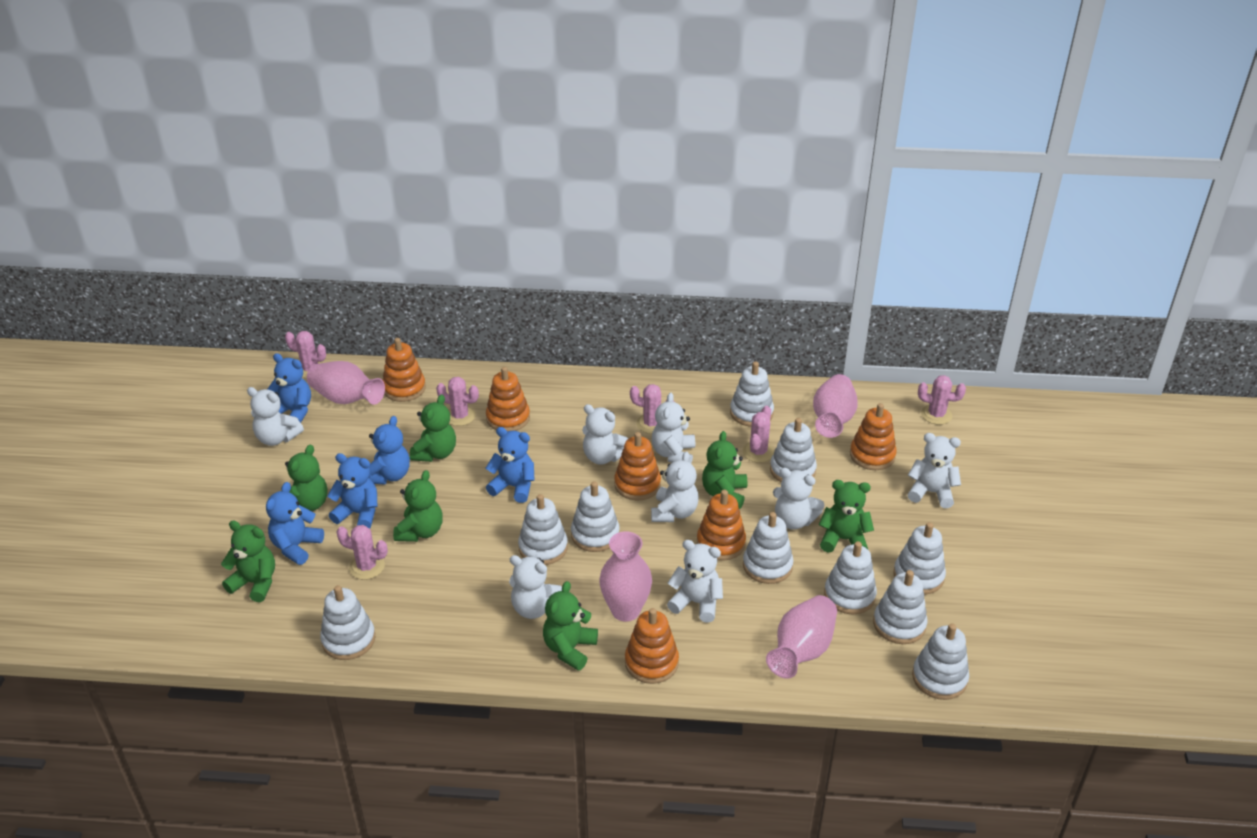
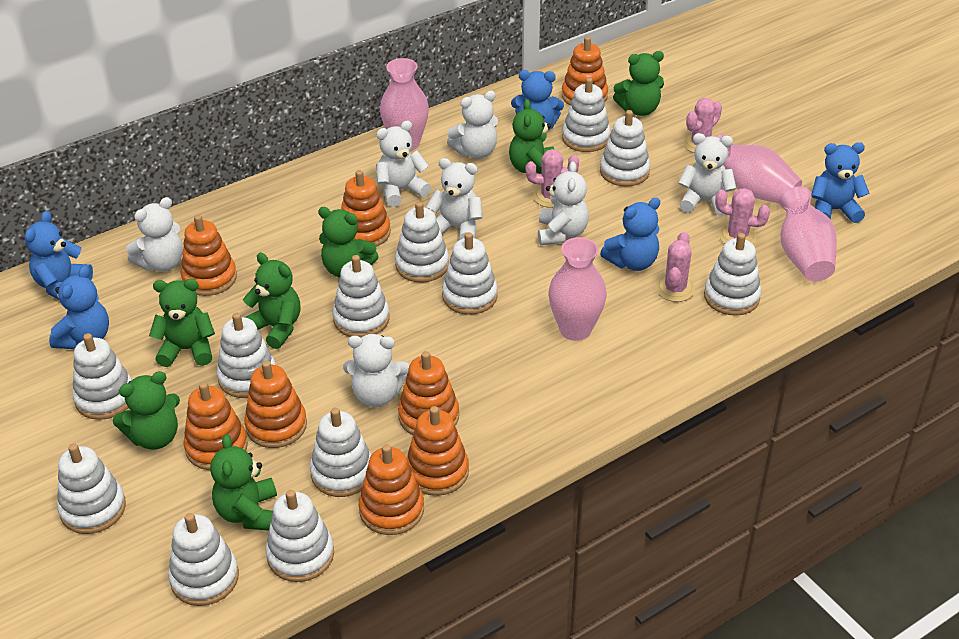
orange stacking toy: 6 -> 8
pink cactus: 6 -> 4
white stacking toy: 10 -> 12
white teddy bear: 8 -> 7

